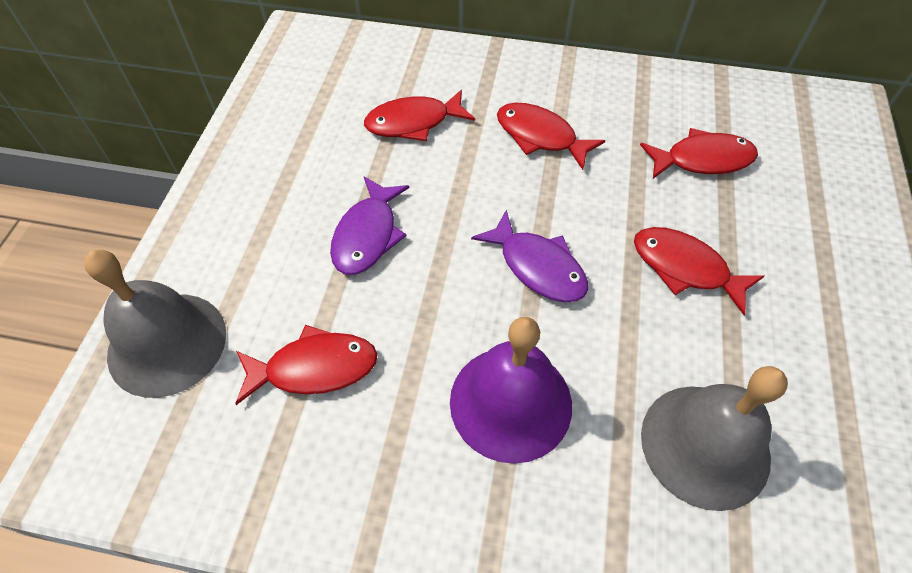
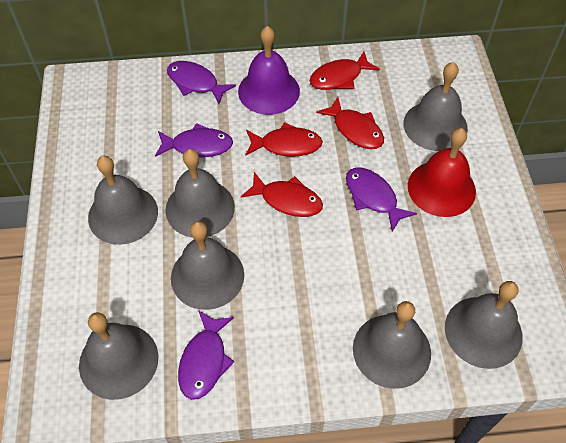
grey bell: 2 -> 7
purple fish: 2 -> 4
red bell: 0 -> 1
red fish: 5 -> 4

